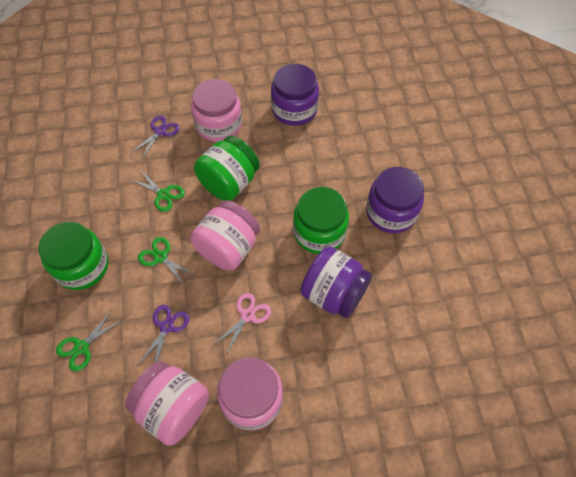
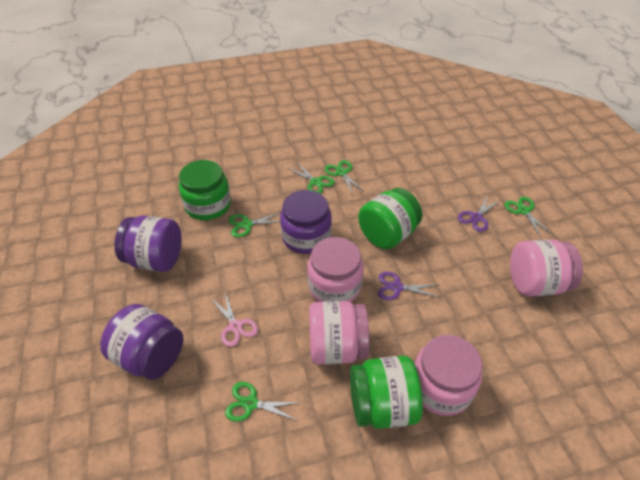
green scissors: 3 -> 5

